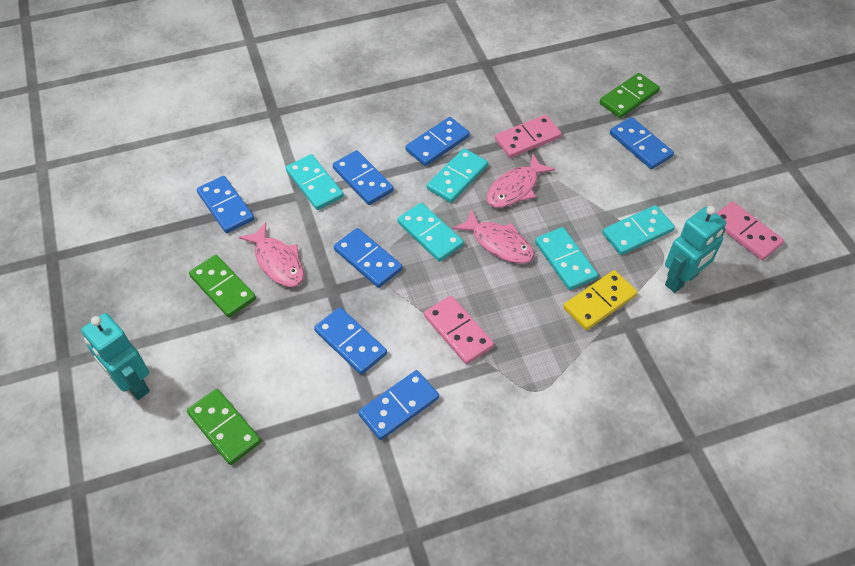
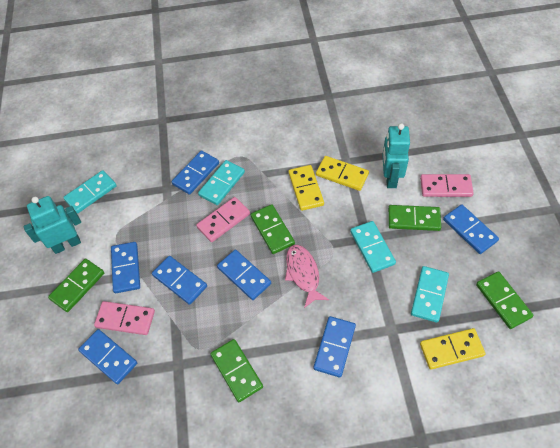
green domino: 3 -> 5
pink fish: 3 -> 1
turquoise domino: 5 -> 4
yellow domino: 1 -> 3

